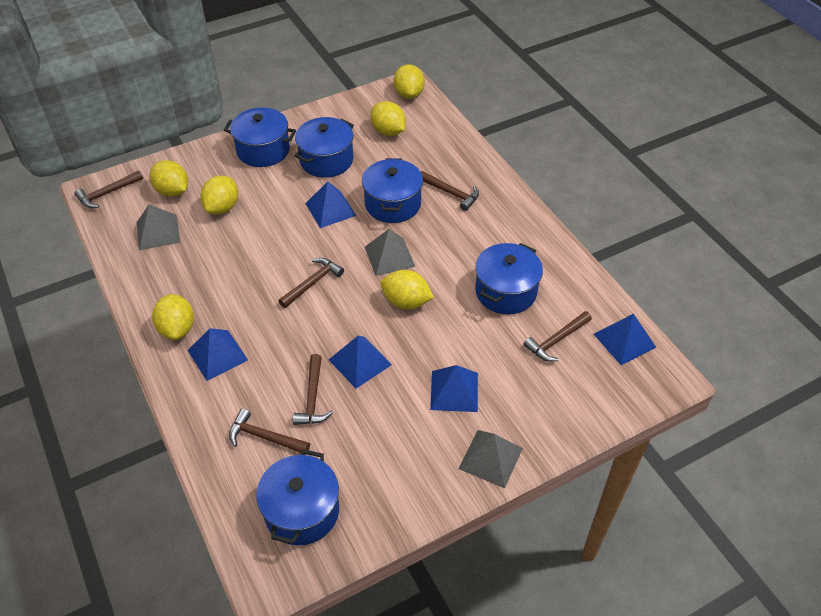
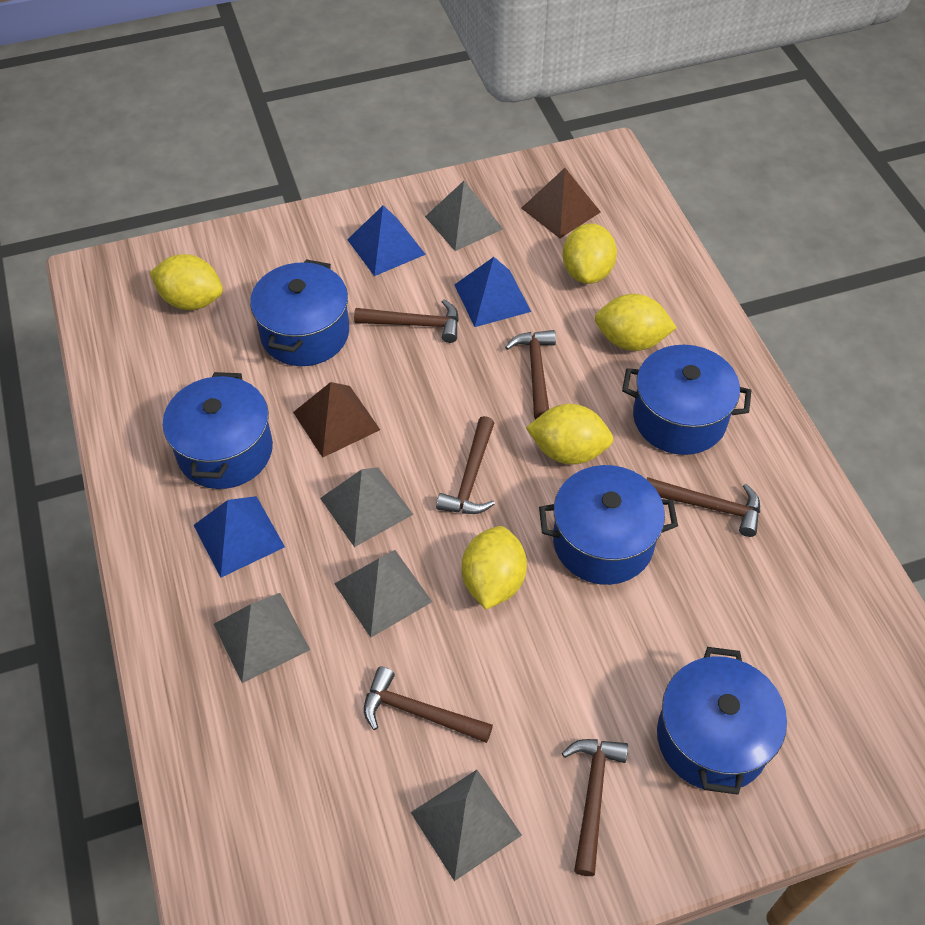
blue pyramid: 5 -> 3
brown pyramid: 0 -> 2
grey pyramid: 3 -> 5
yellow lemon: 6 -> 5

